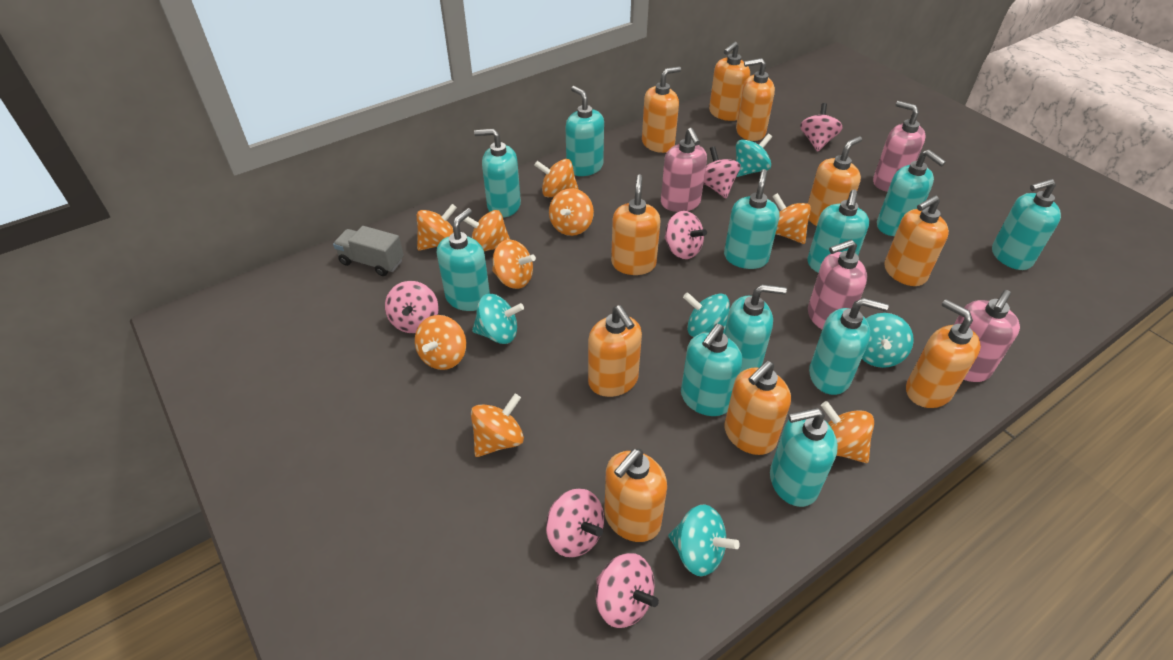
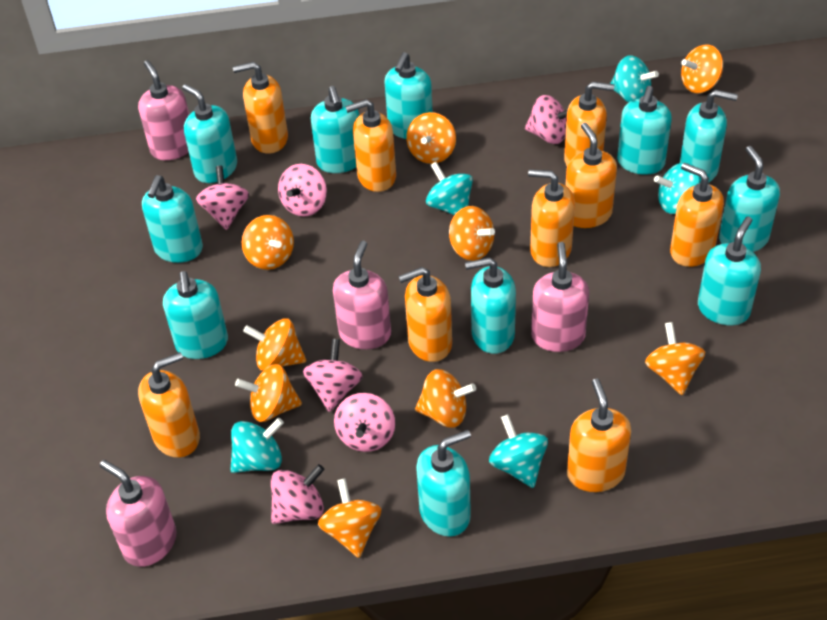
grey truck: 1 -> 0
orange soap dispenser: 10 -> 9

